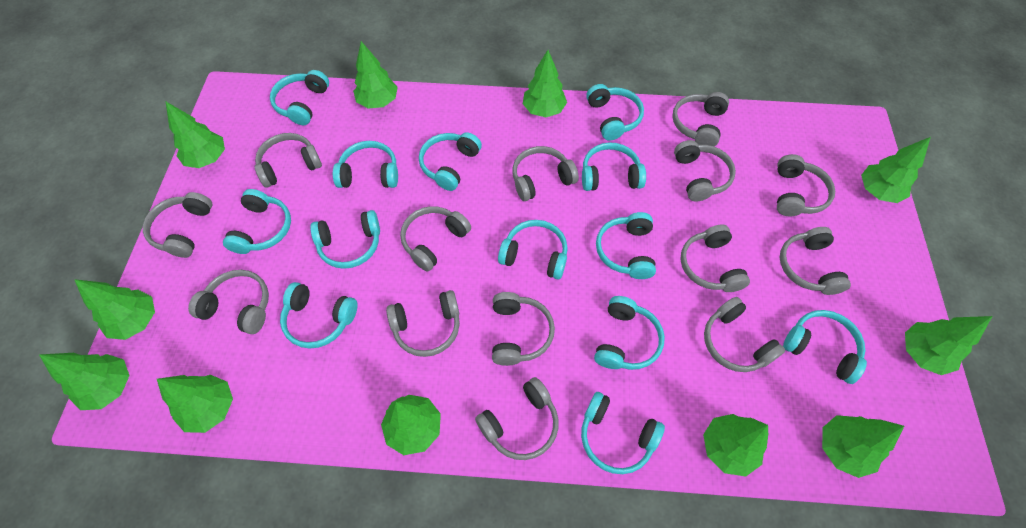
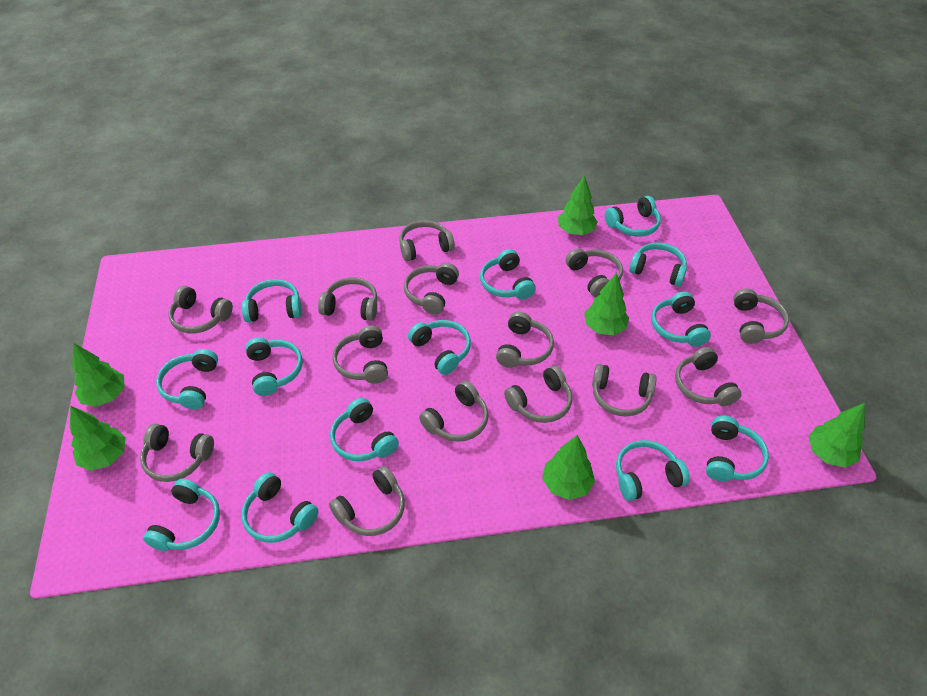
green tree: 11 -> 6

